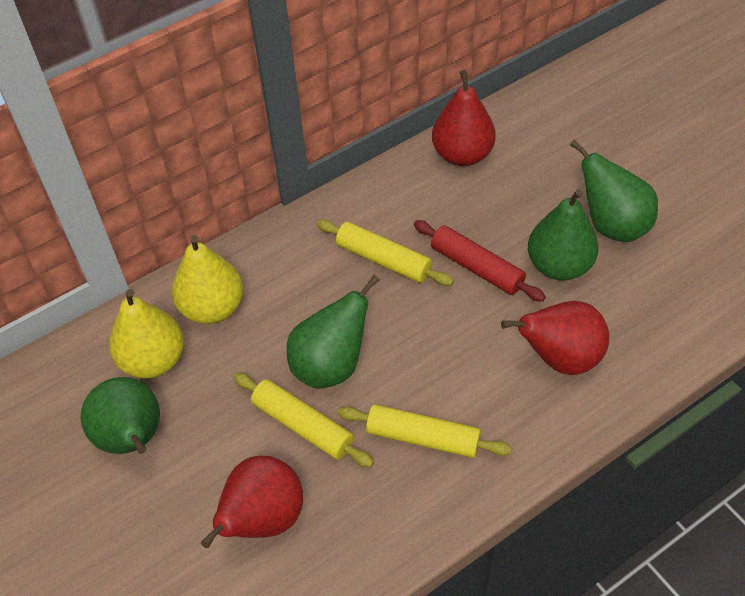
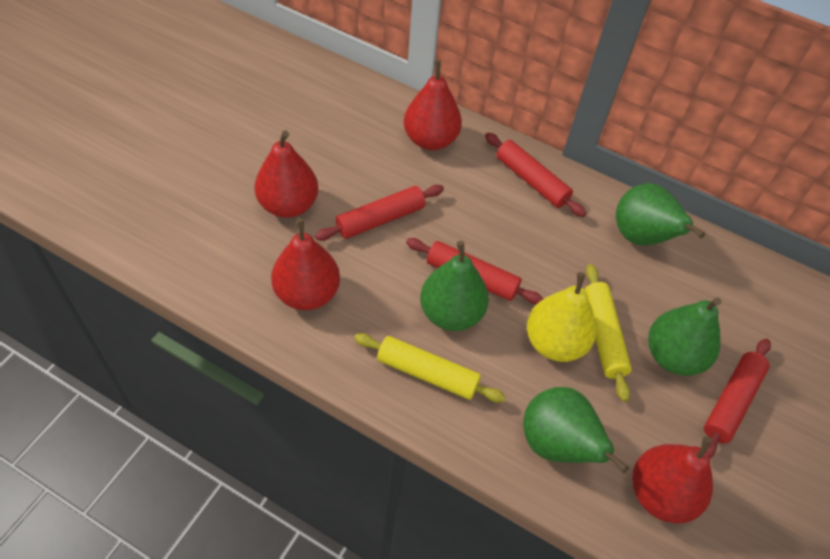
red pear: 3 -> 4
red rolling pin: 1 -> 4
yellow pear: 2 -> 1
yellow rolling pin: 3 -> 2

